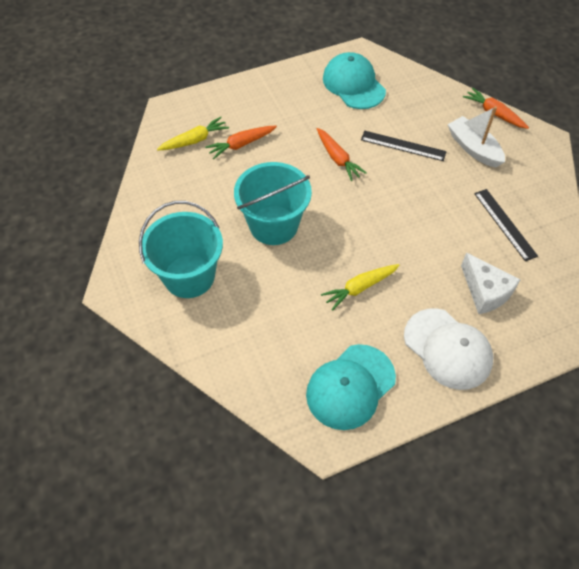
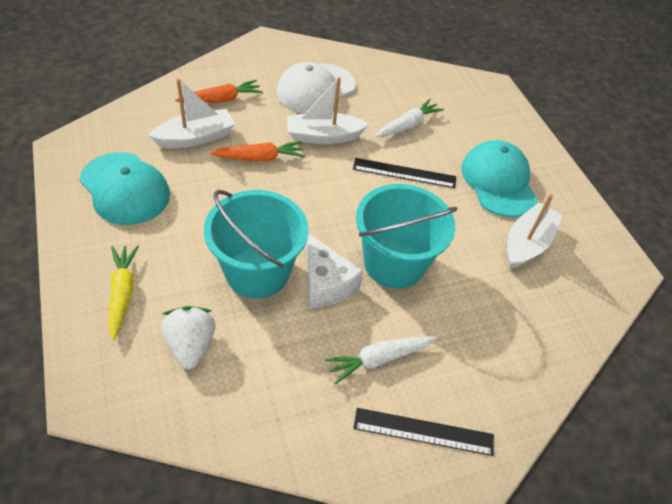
orange carrot: 3 -> 2
white boat: 1 -> 3
white carrot: 0 -> 2
white strawberry: 0 -> 1
yellow carrot: 2 -> 1

